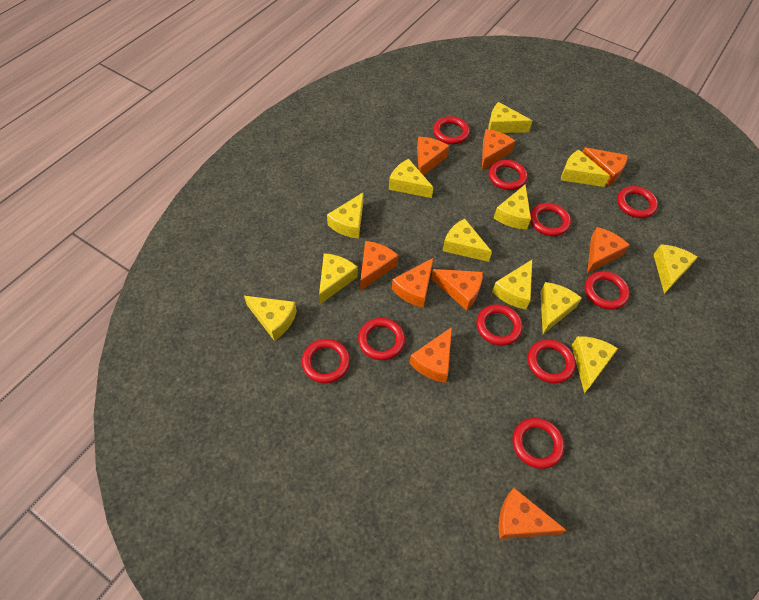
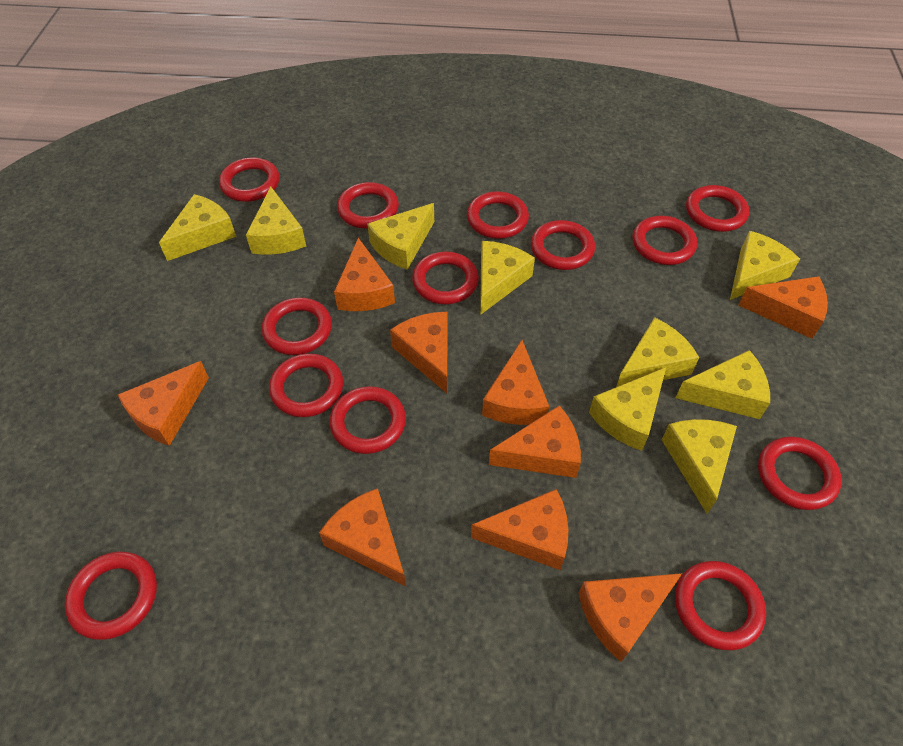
red ring: 10 -> 13
yellow cheese: 12 -> 9

